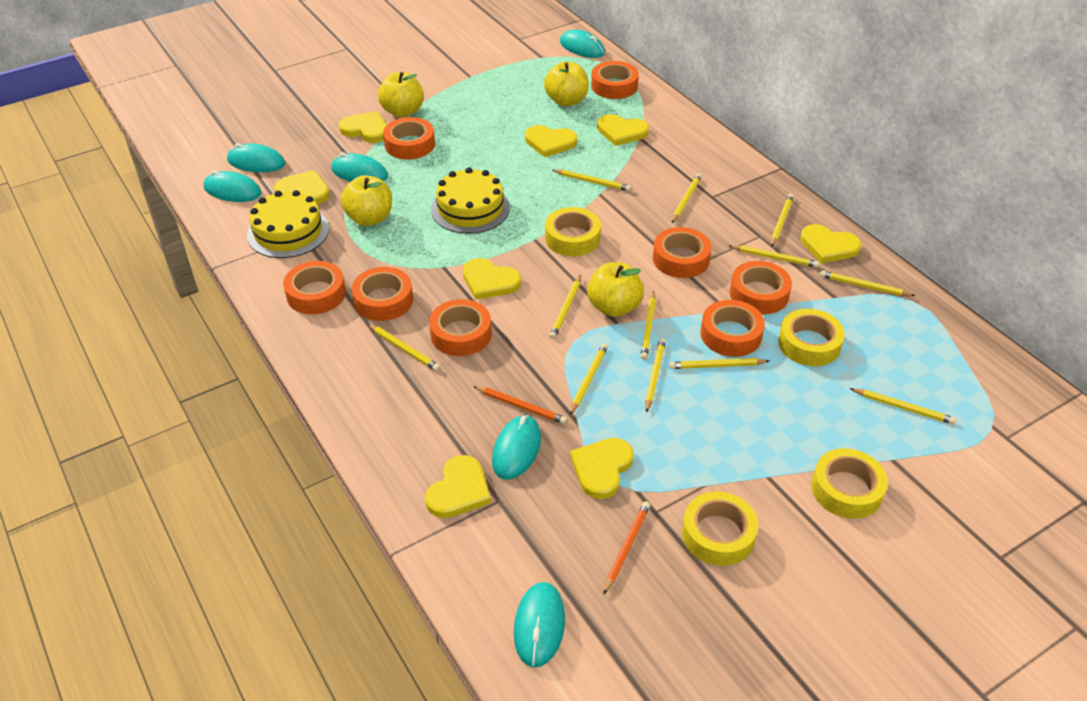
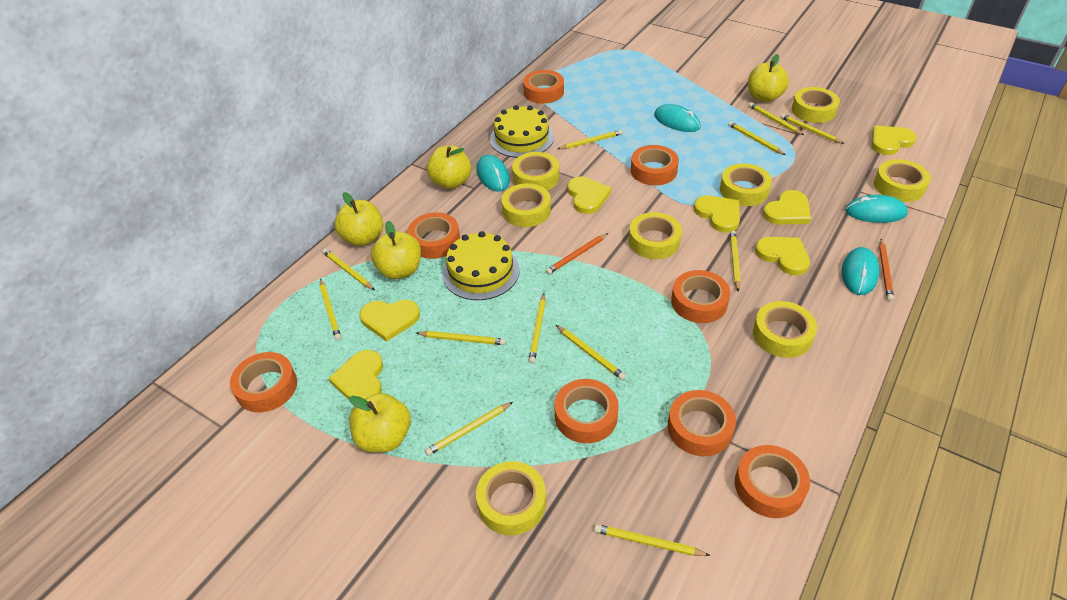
turquoise mouse: 6 -> 4
yellow apple: 4 -> 5
yellow heart: 8 -> 7
yellow tape: 4 -> 8

